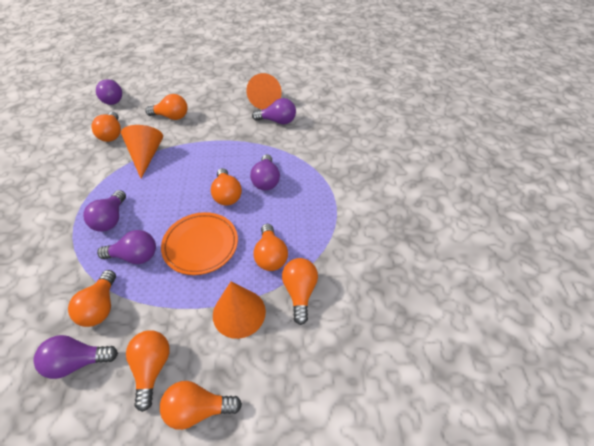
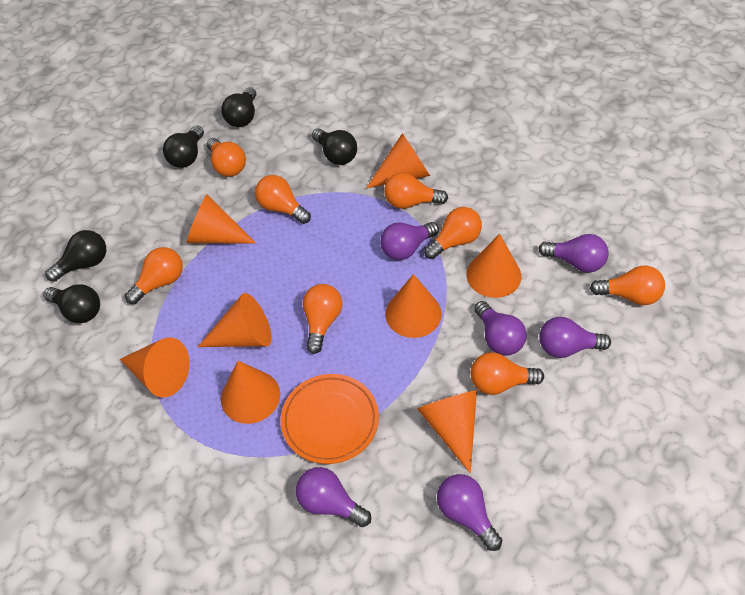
black light bulb: 0 -> 5
orange cone: 3 -> 8

